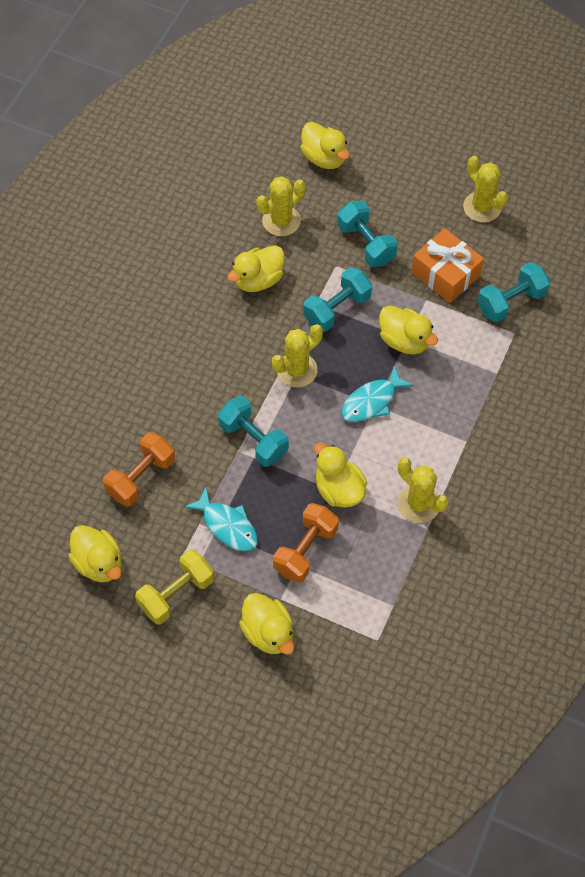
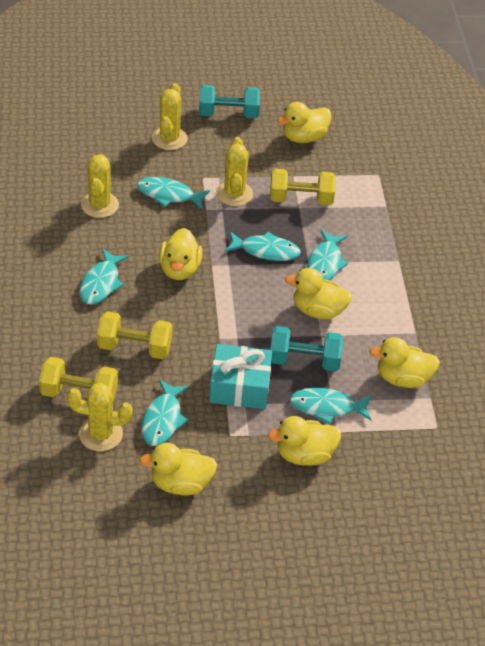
orange dumbbell: 2 -> 0
orange gift: 1 -> 0
turquoise dumbbell: 4 -> 2
turquoise fish: 2 -> 6
turquoise gift: 0 -> 1
yellow dumbbell: 1 -> 3

